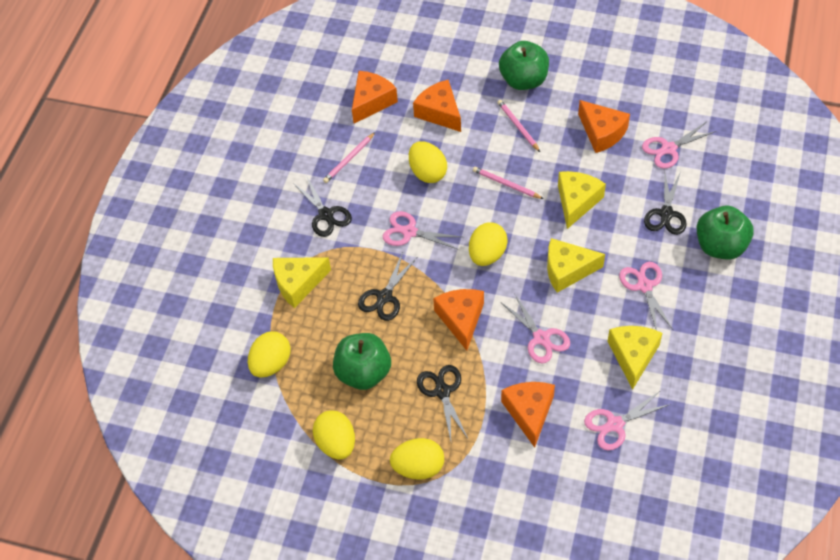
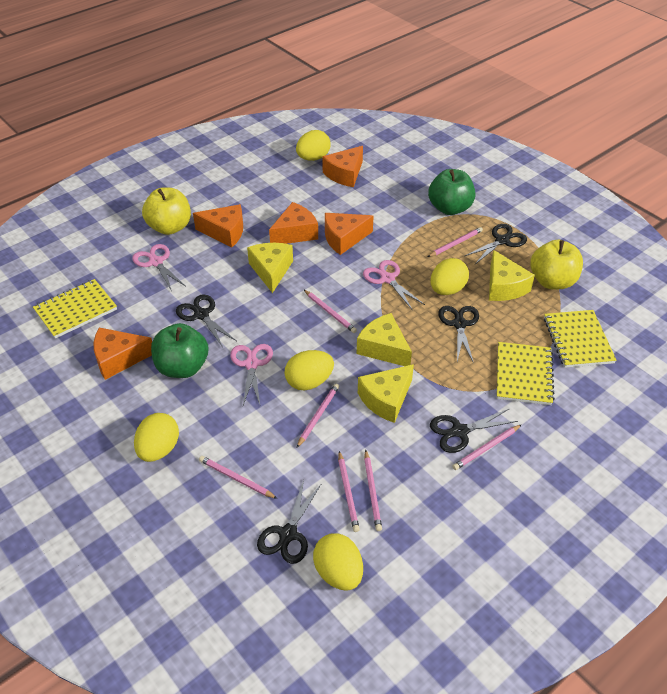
black scissors: 4 -> 5
green apple: 3 -> 2
pink pencil: 3 -> 7
pink scissors: 5 -> 3
yellow apple: 0 -> 2
yellow notebook: 0 -> 3

